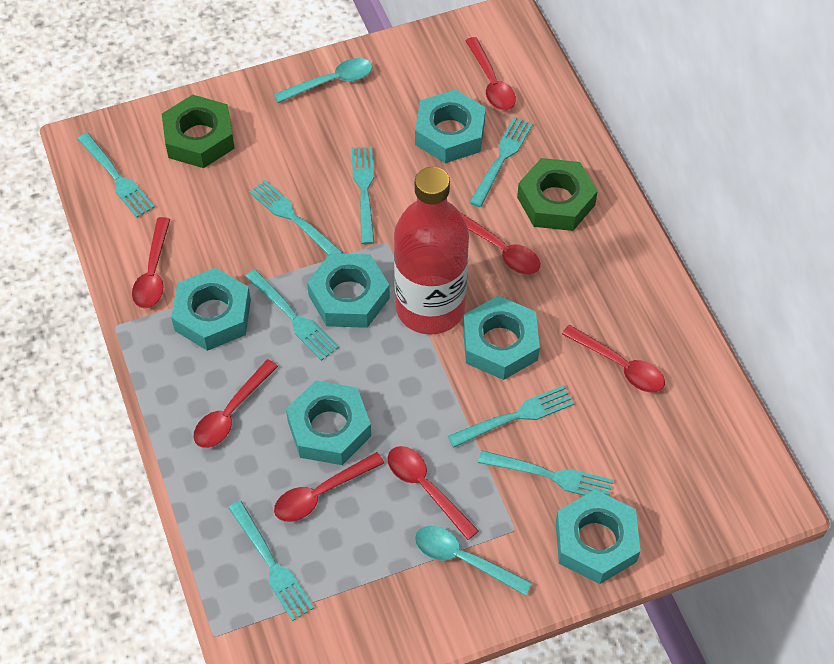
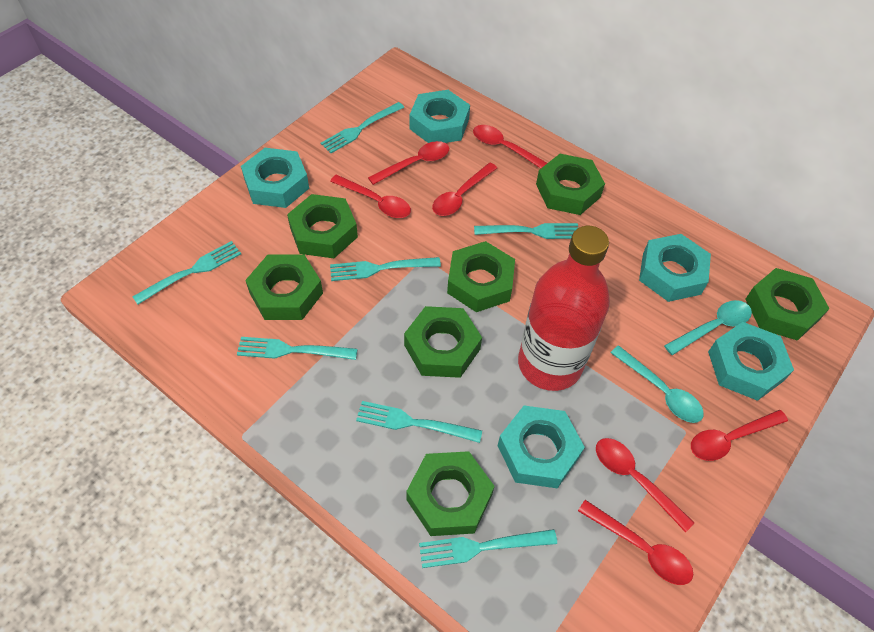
green nut: 2 -> 7
turquoise fork: 8 -> 7
turquoise nut: 6 -> 5

